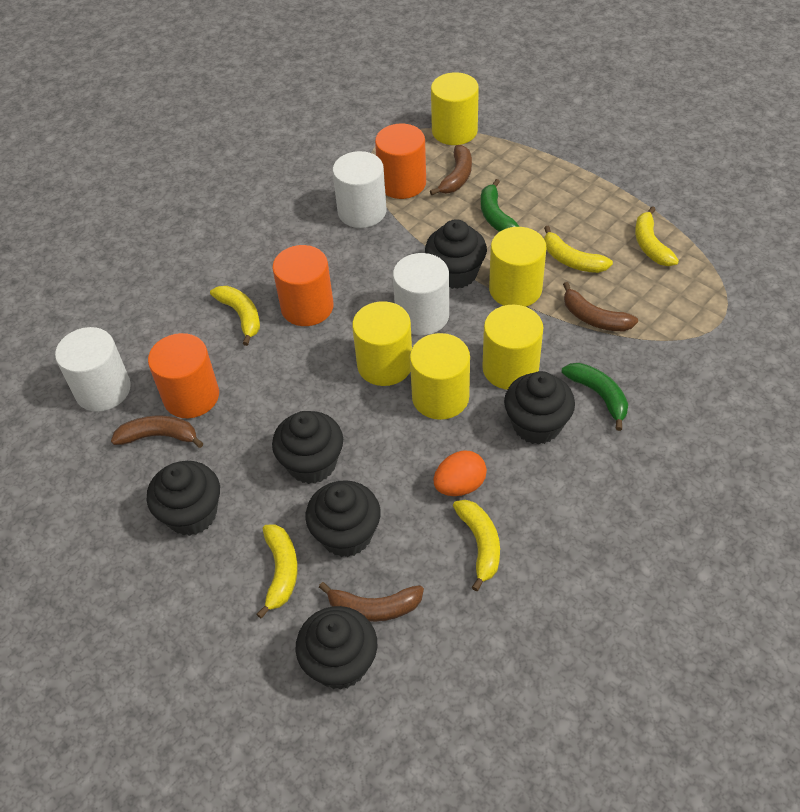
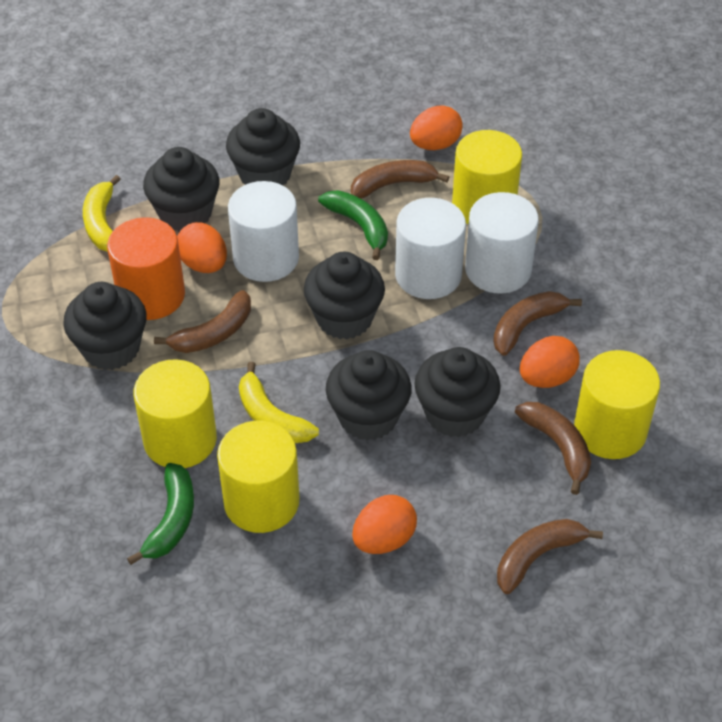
brown banana: 4 -> 5
orange cylinder: 3 -> 1
orange egg: 1 -> 4
yellow banana: 5 -> 2
yellow cylinder: 5 -> 4

